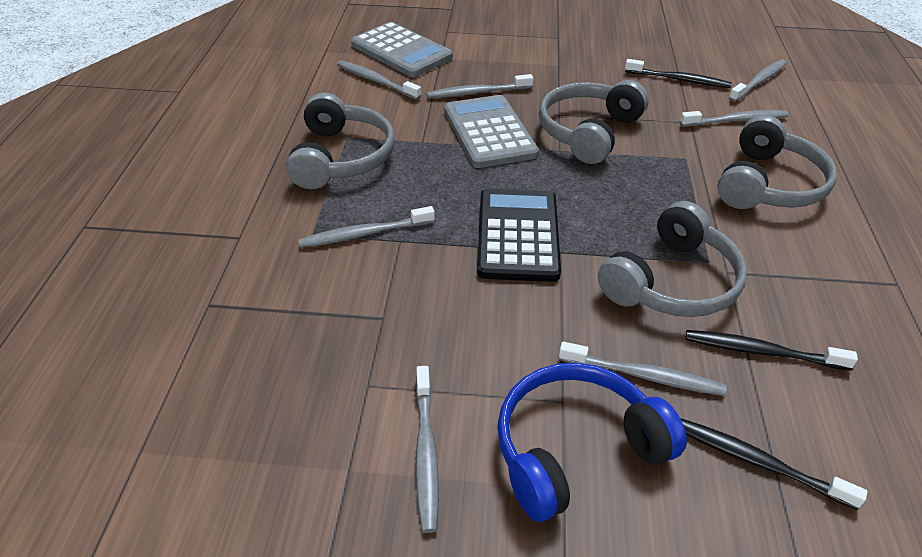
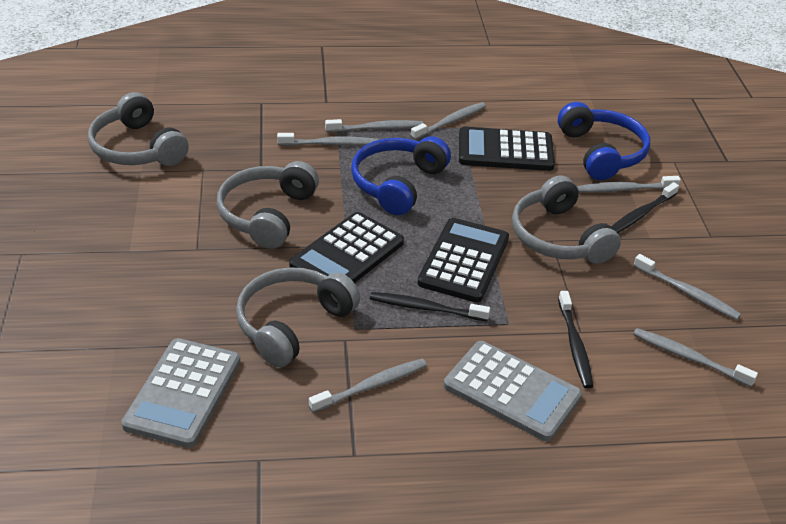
black calculator: 1 -> 3
blue headphones: 1 -> 2

